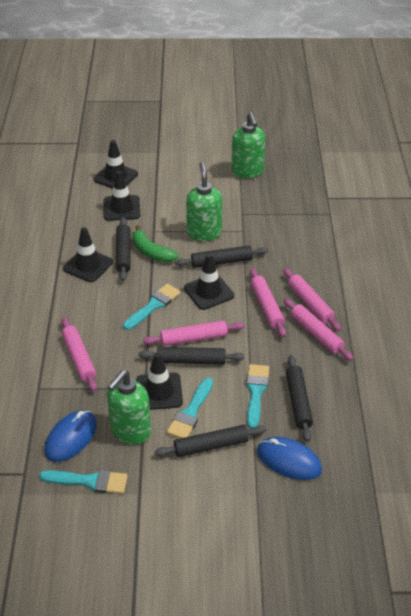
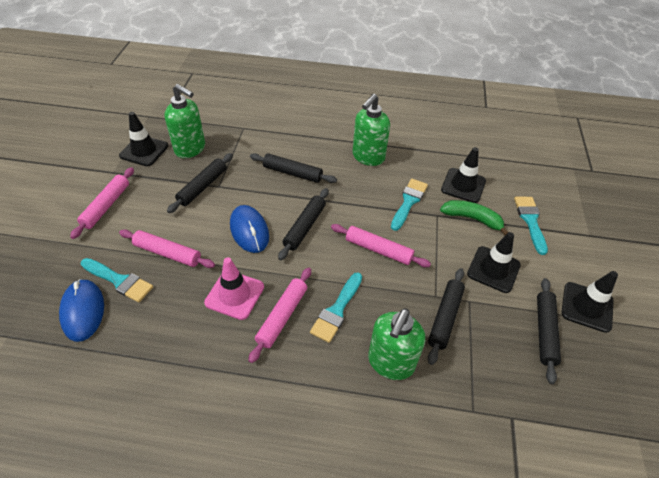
black traffic cone: 5 -> 4
pink rolling pin: 5 -> 4
pink traffic cone: 0 -> 1

